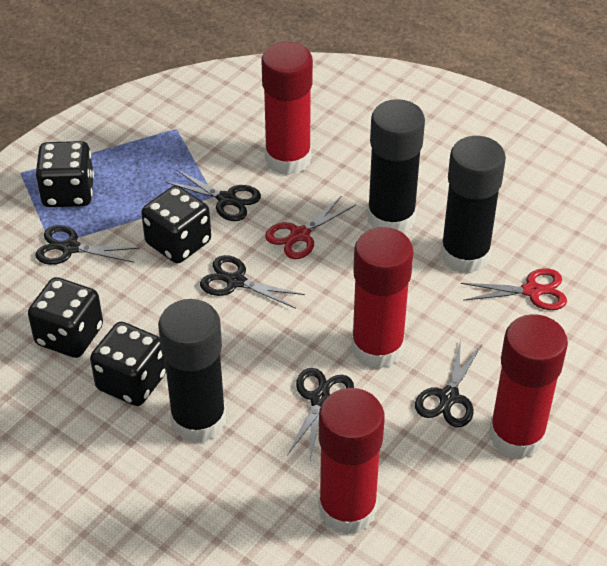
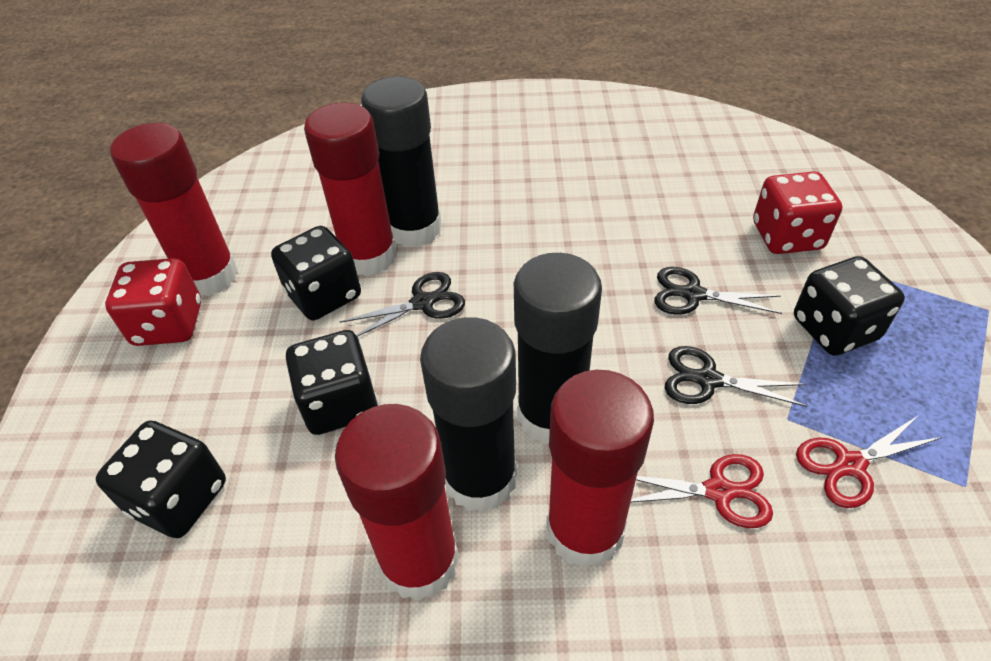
black scissors: 5 -> 3
red dice: 0 -> 2

